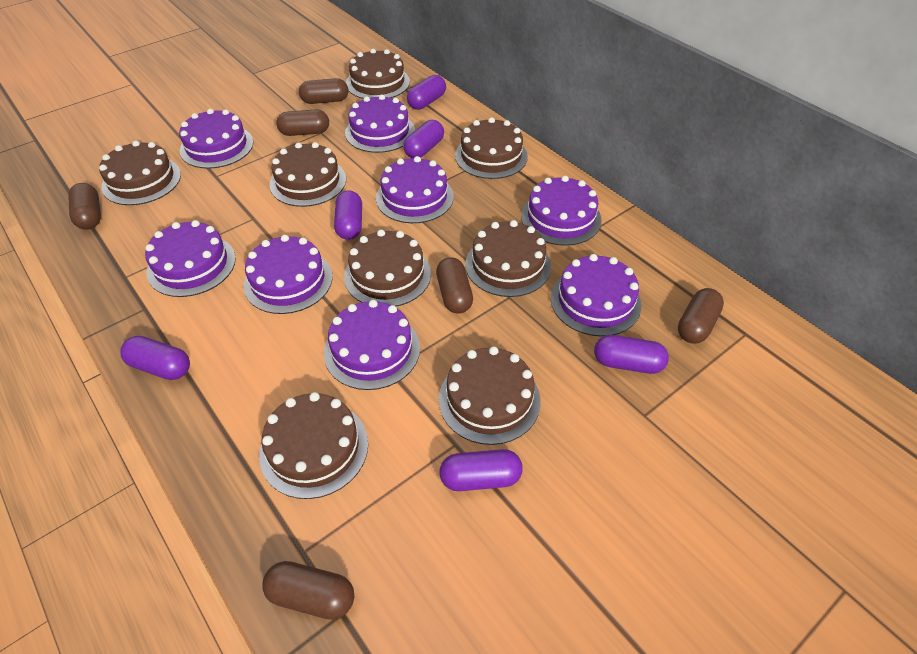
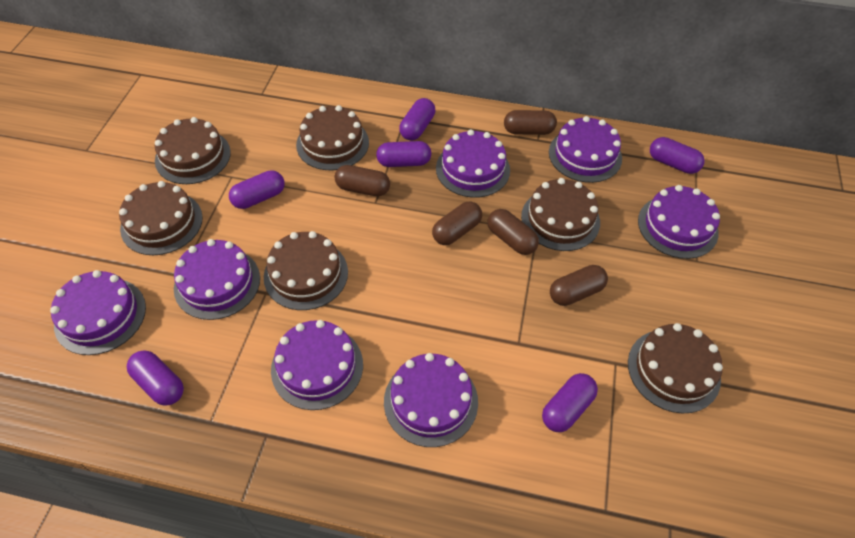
brown cake: 8 -> 6
brown capsule: 6 -> 5
purple cake: 8 -> 7

